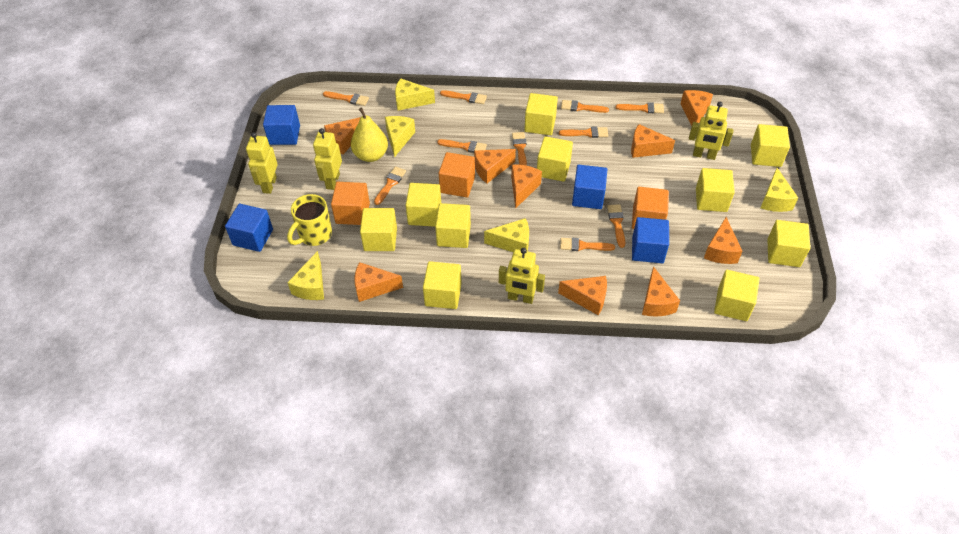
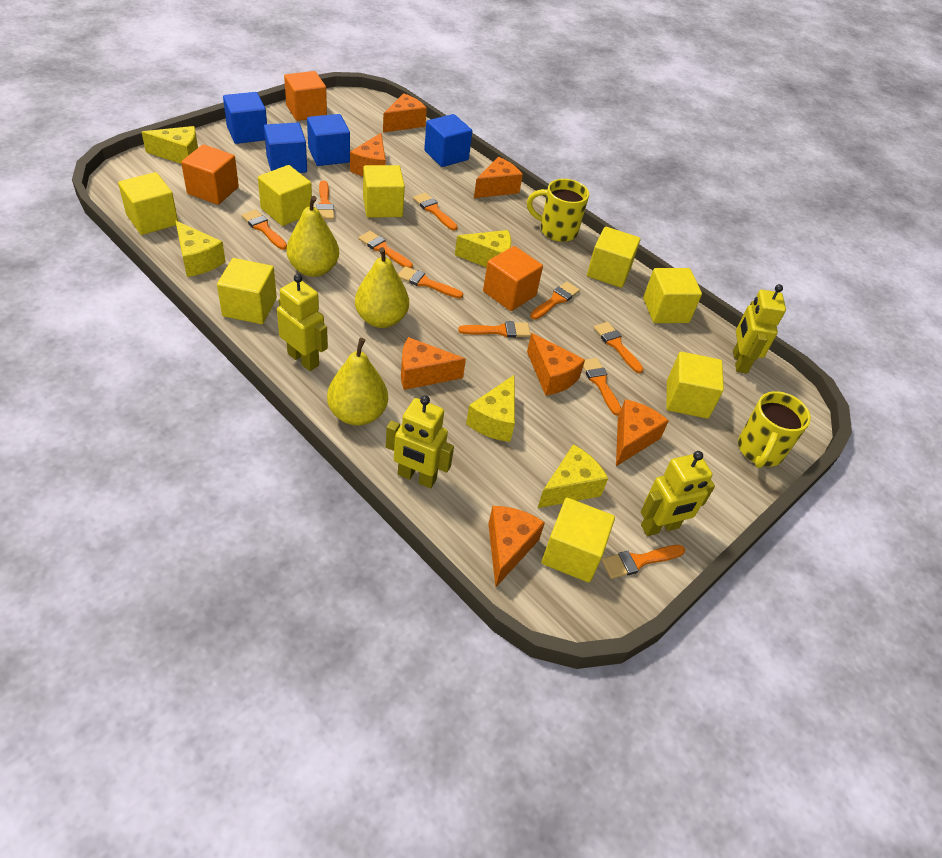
orange cheese: 9 -> 7
yellow cube: 10 -> 8
yellow mug: 1 -> 2
yellow pear: 1 -> 3

